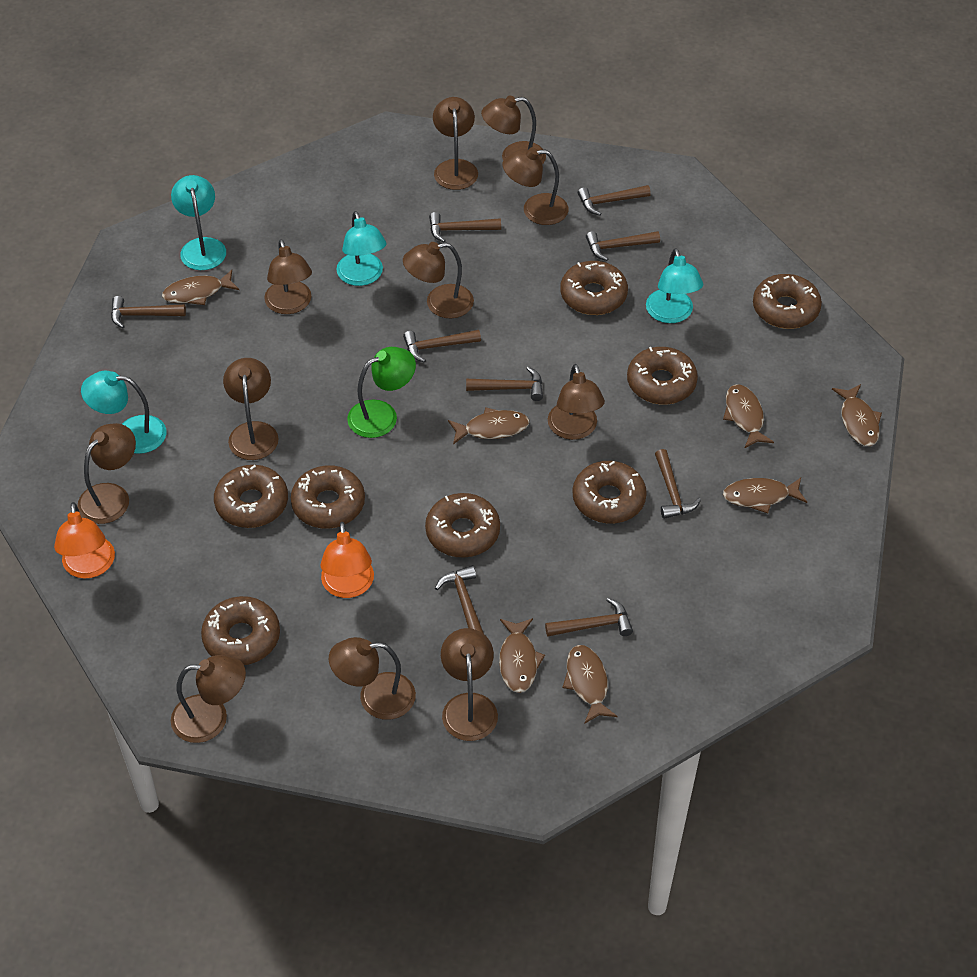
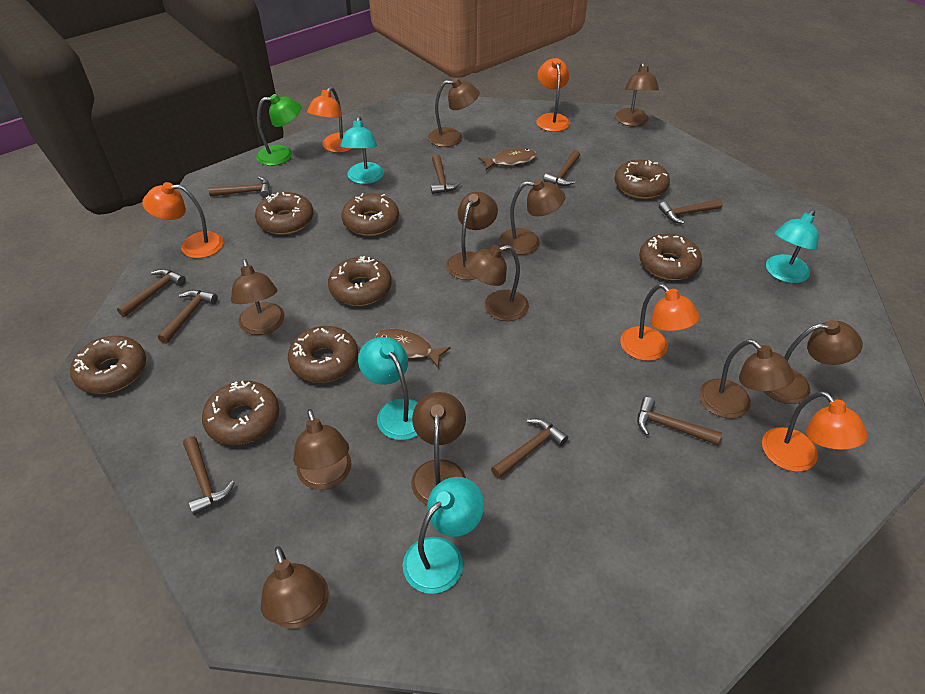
brown fish: 7 -> 2
orange lamp: 2 -> 5

